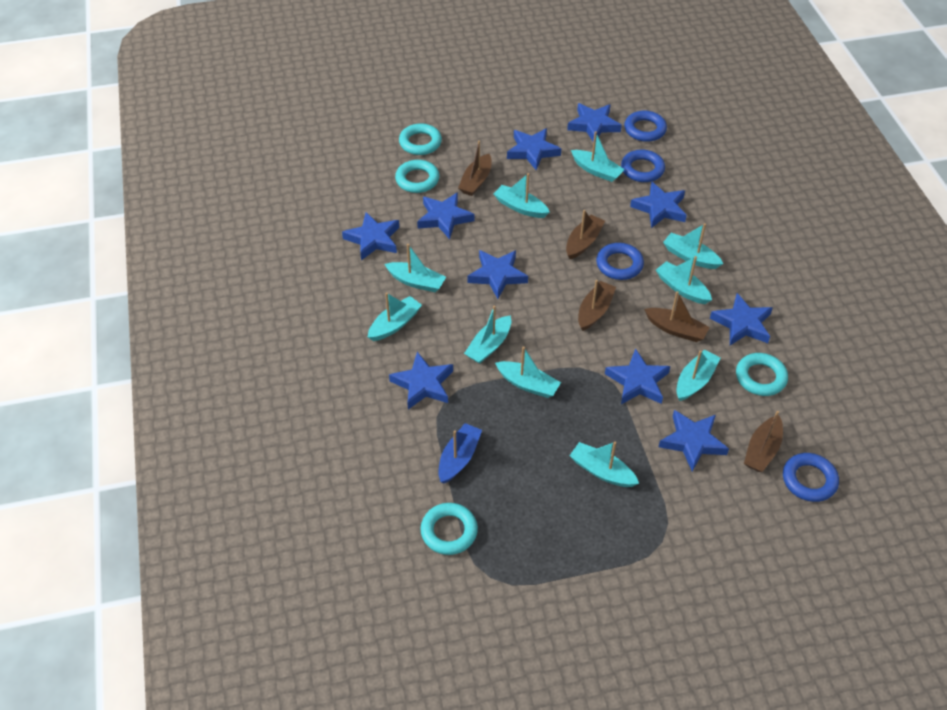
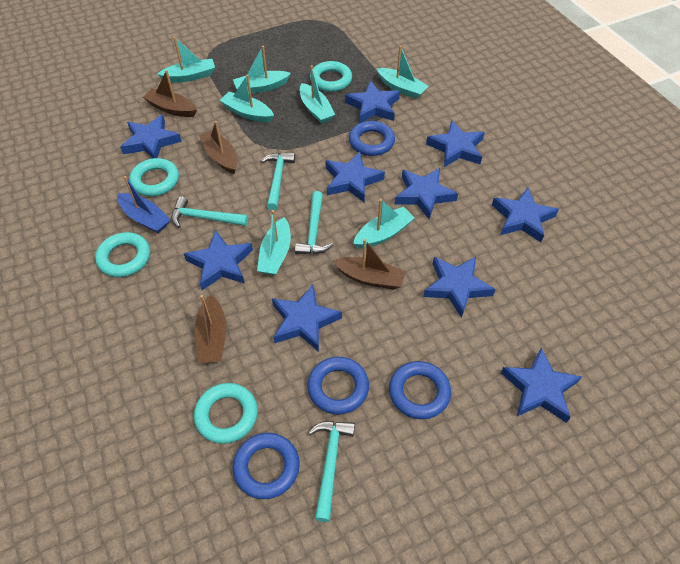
brown boat: 5 -> 4
turquoise boat: 10 -> 7
turquoise hammer: 0 -> 4

